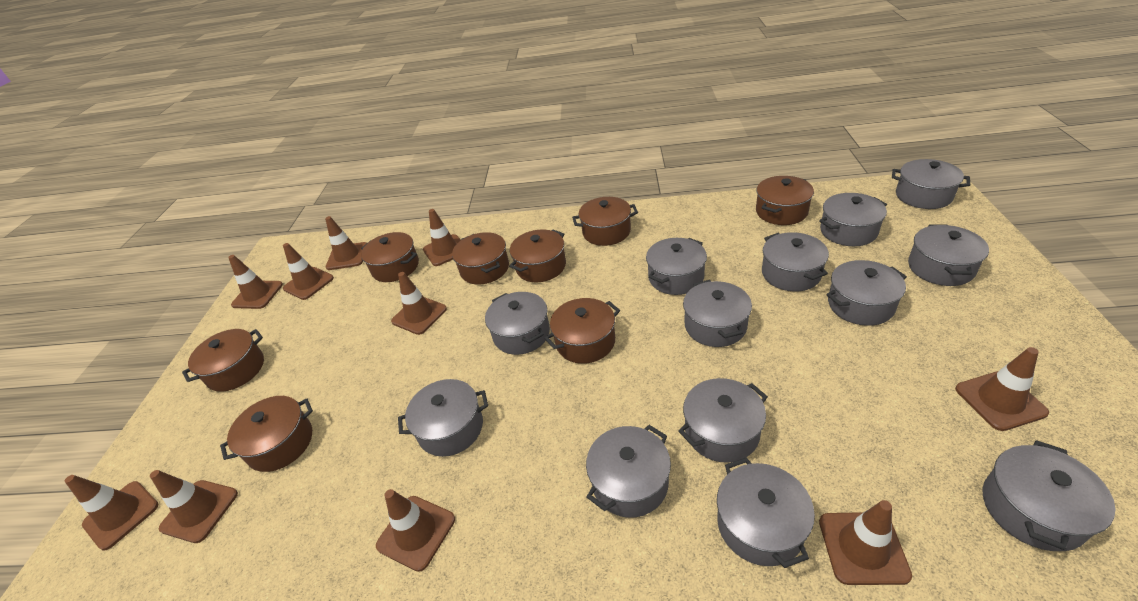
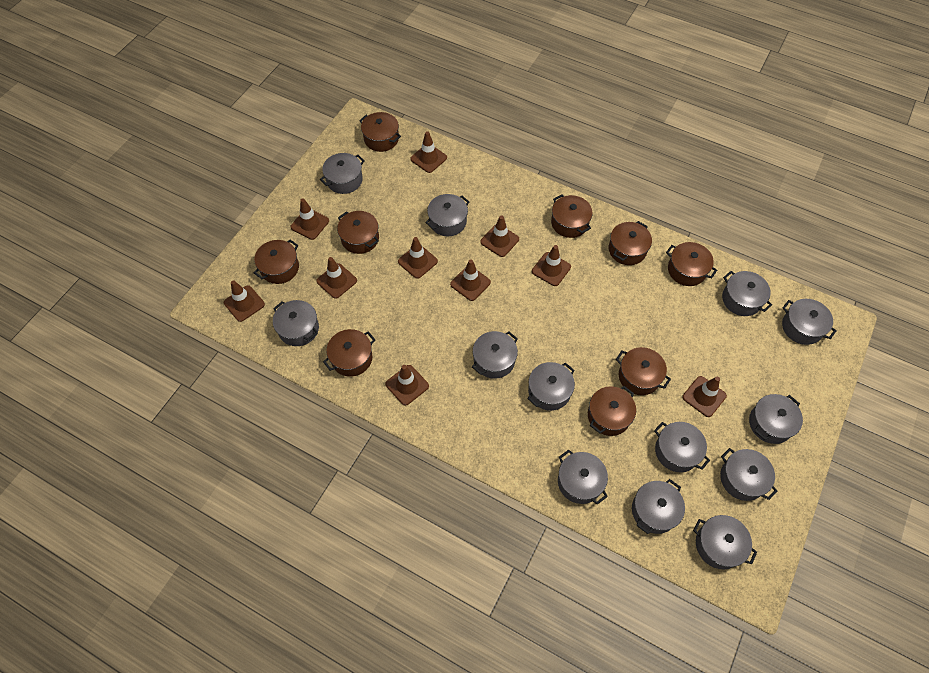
brown pot: 8 -> 9

